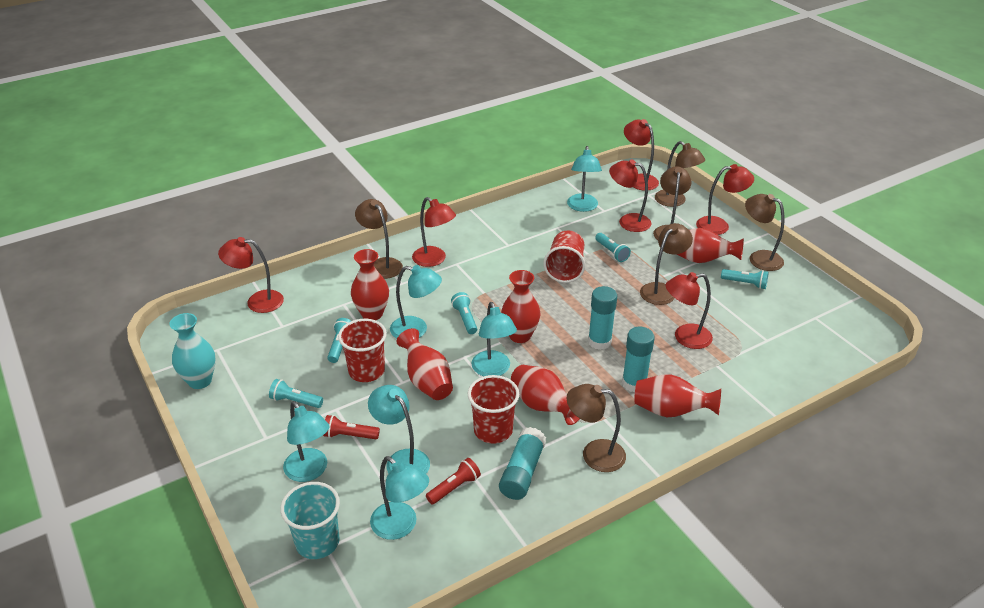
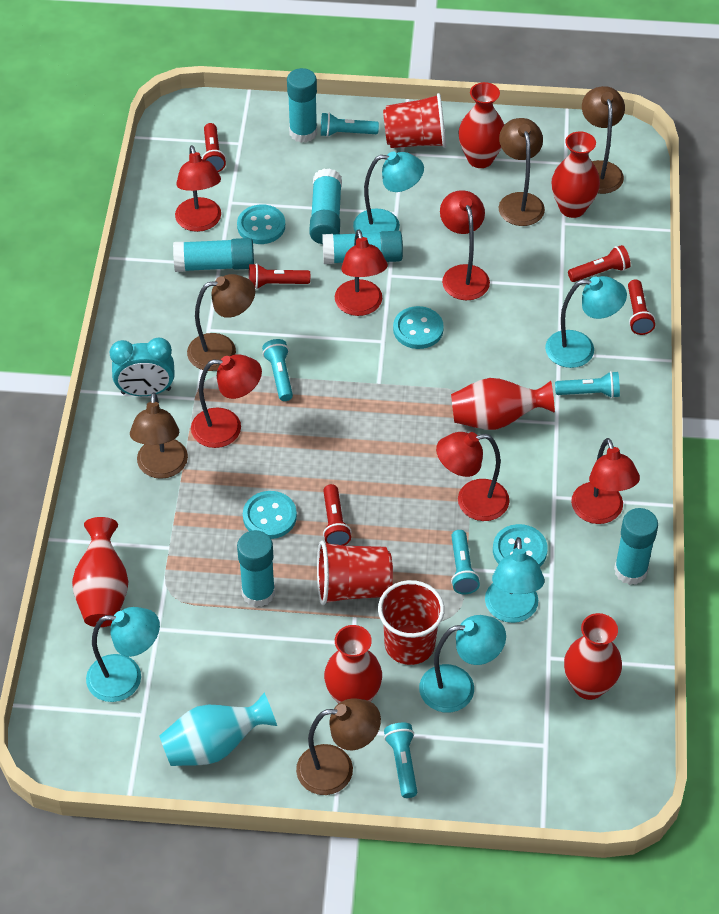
brown lamp: 6 -> 5
red flashlight: 2 -> 5
turquoise button: 0 -> 4
turquoise clock: 0 -> 1
turquoise cup: 1 -> 0
turquoise glue stick: 3 -> 6
turquoise lamp: 6 -> 5

